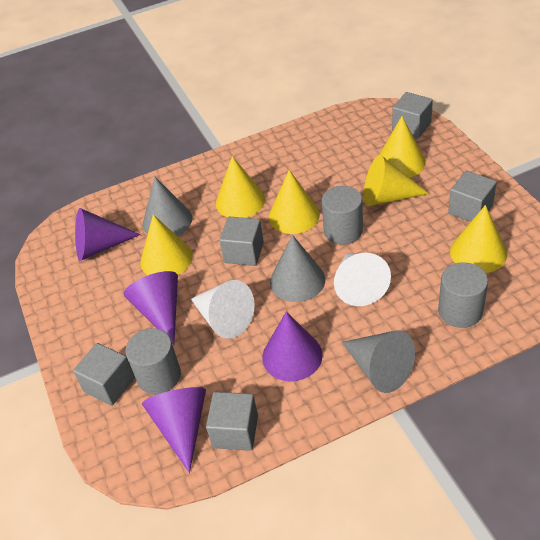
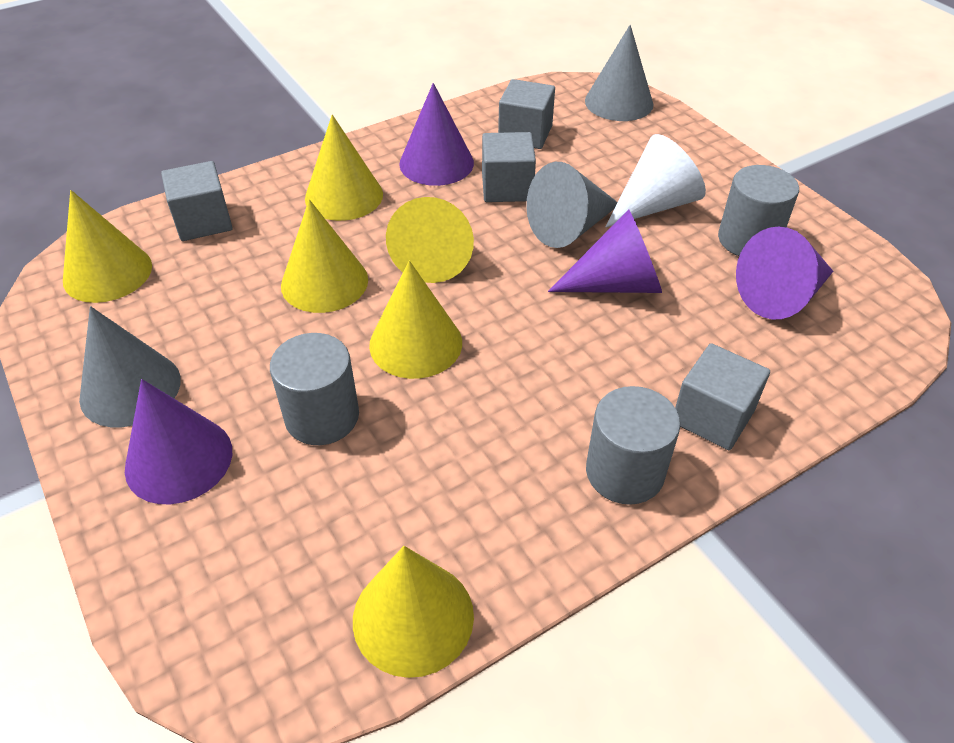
grey cube: 5 -> 4
white cone: 2 -> 1

